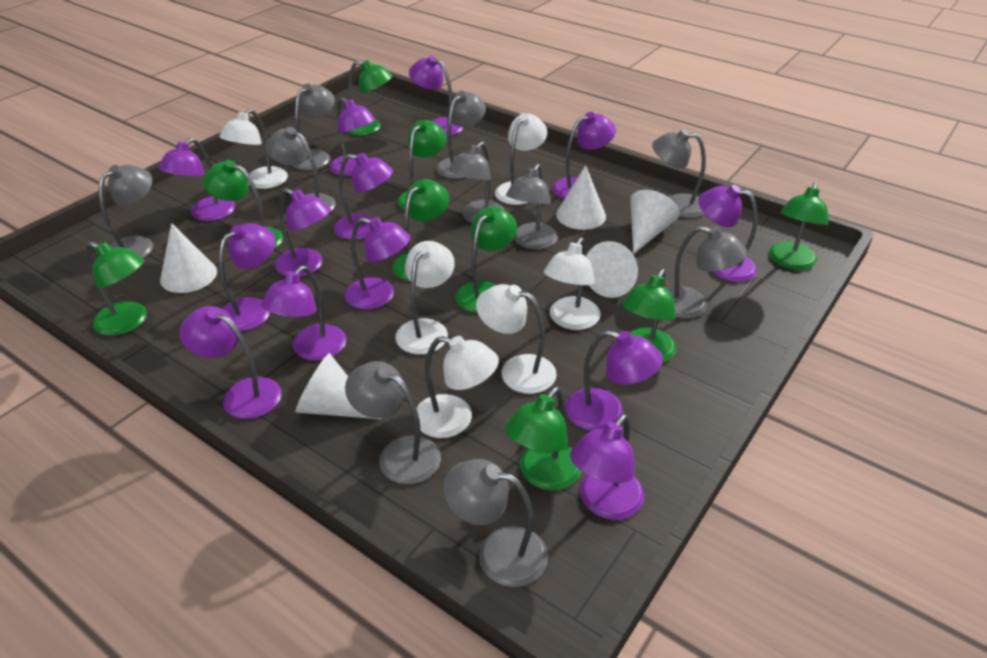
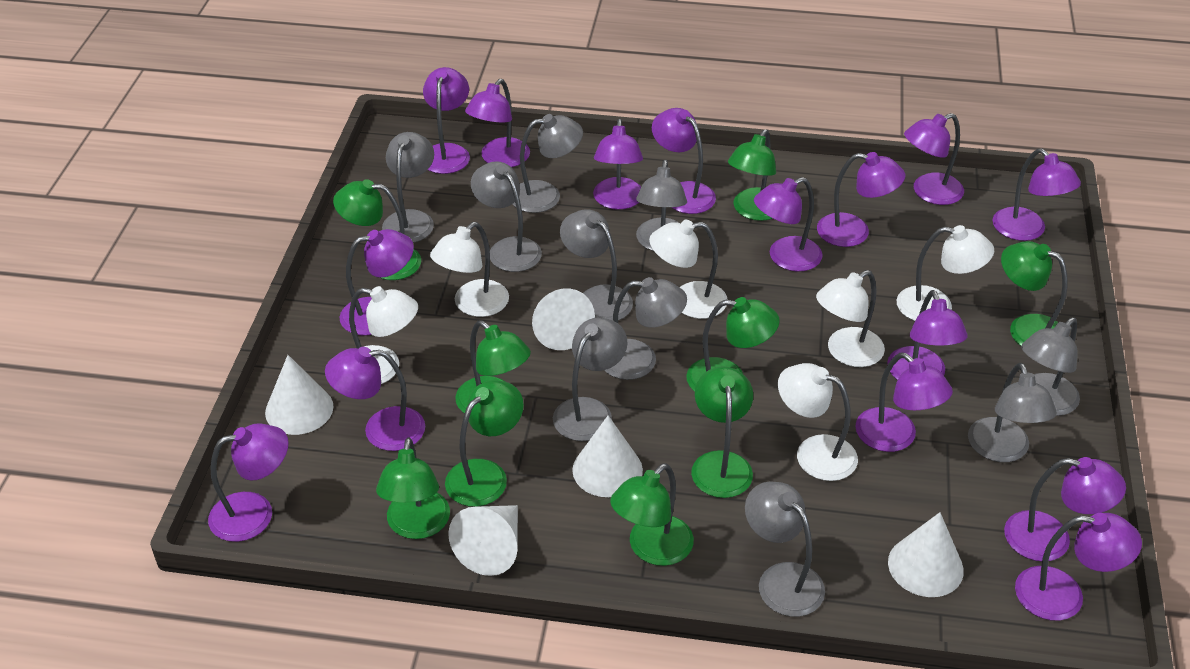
purple lamp: 13 -> 15

